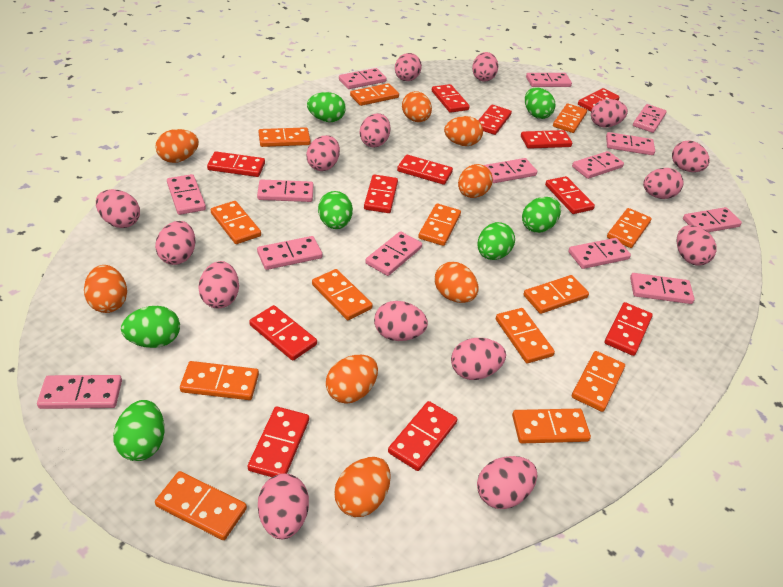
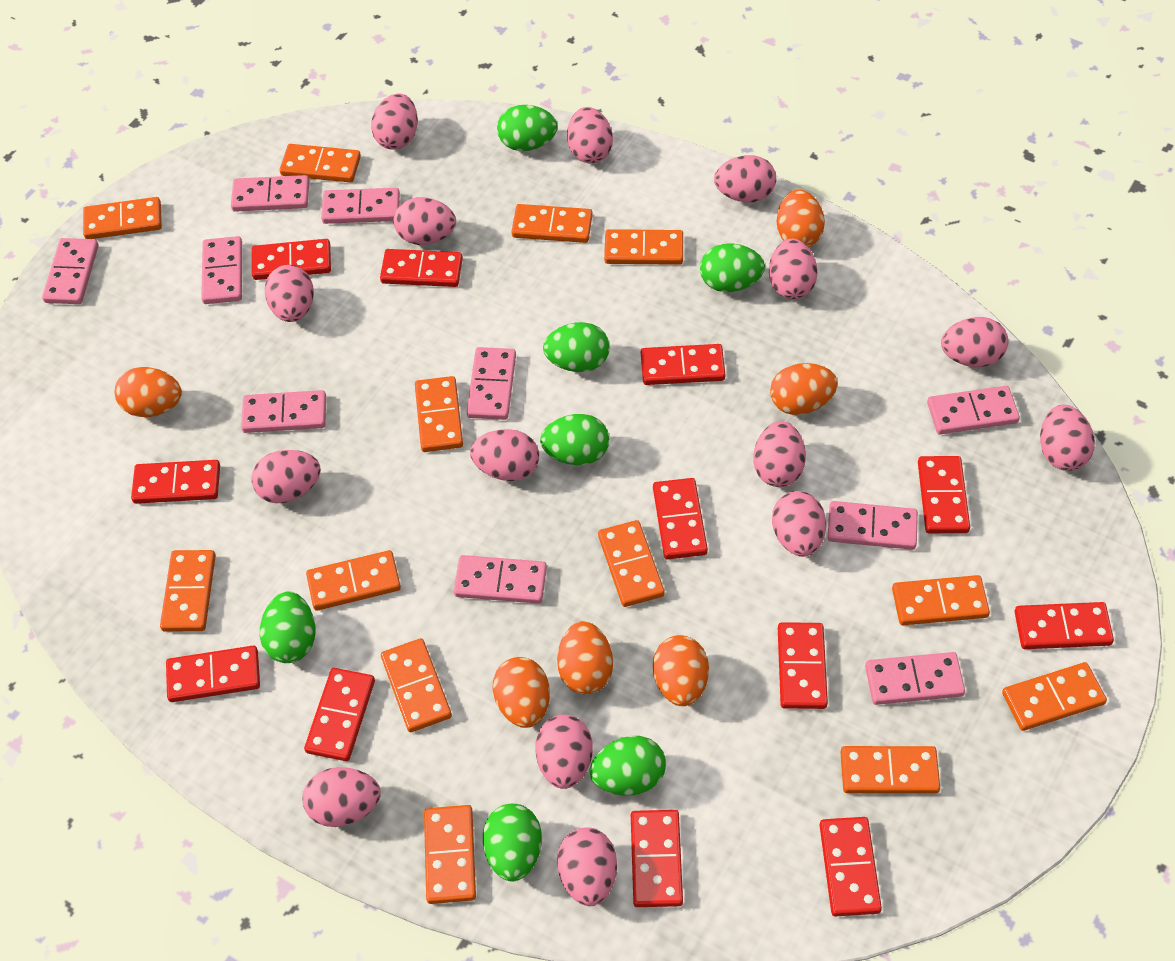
orange egg: 8 -> 6
pink domino: 14 -> 10

